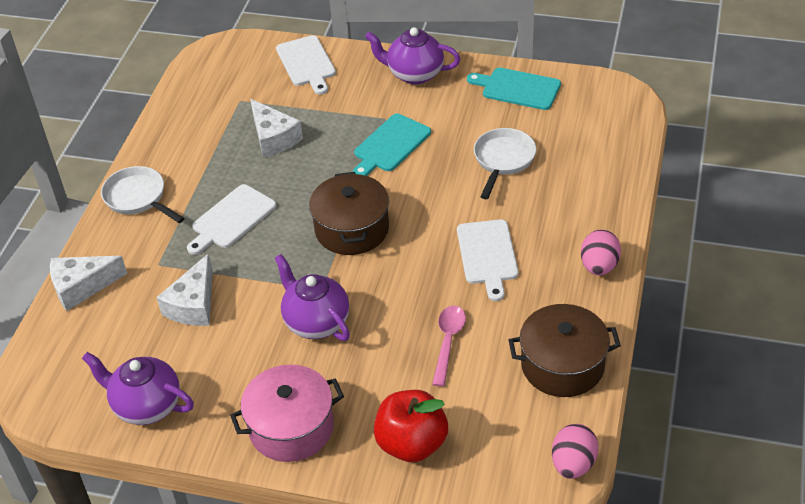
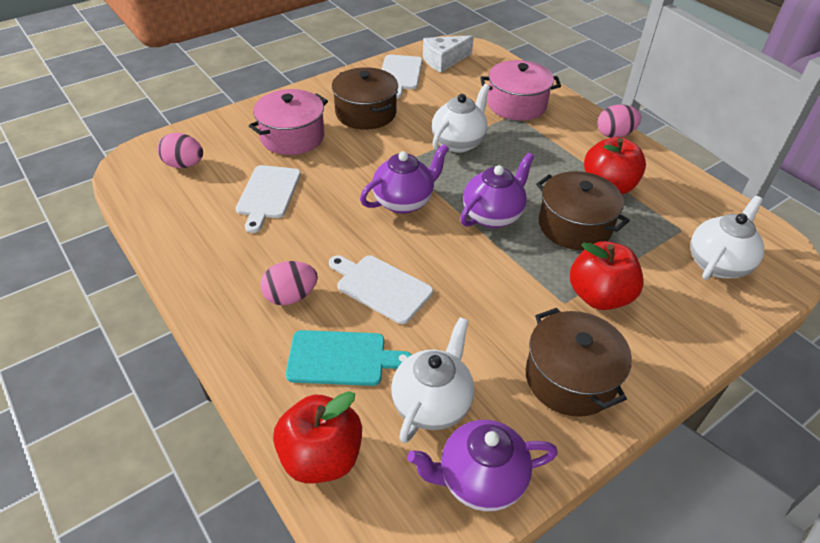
brown pot: 2 -> 3
pink egg: 2 -> 3
pink pot: 1 -> 2
pink spoon: 1 -> 0
red apple: 1 -> 3
turquoise cutting board: 2 -> 1
white cheese: 3 -> 1
white pan: 2 -> 0
white teapot: 0 -> 3

